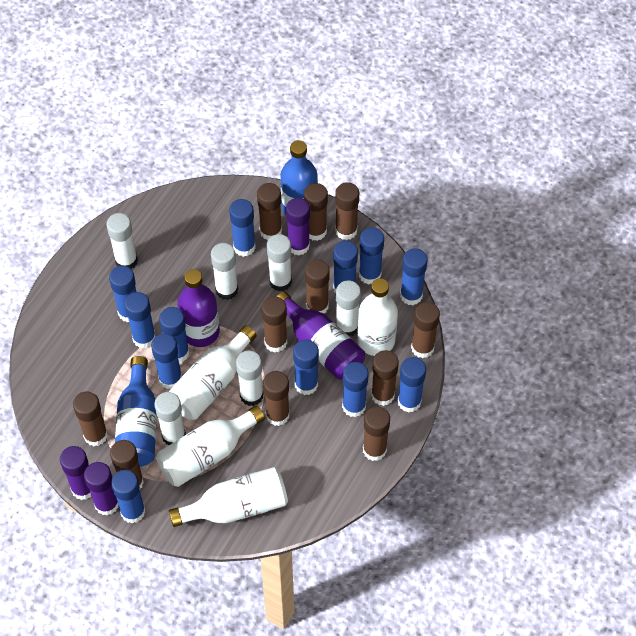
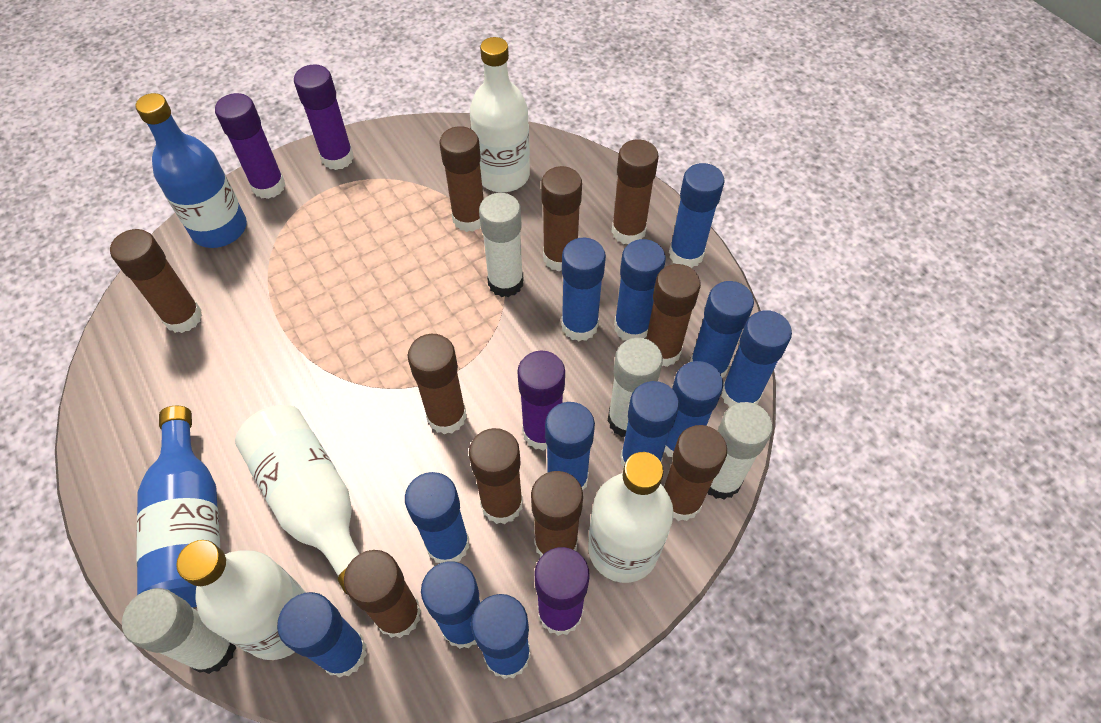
brown glue stick: 11 -> 10
purple bottle: 2 -> 0
purple glue stick: 3 -> 4
white glue stick: 6 -> 4

